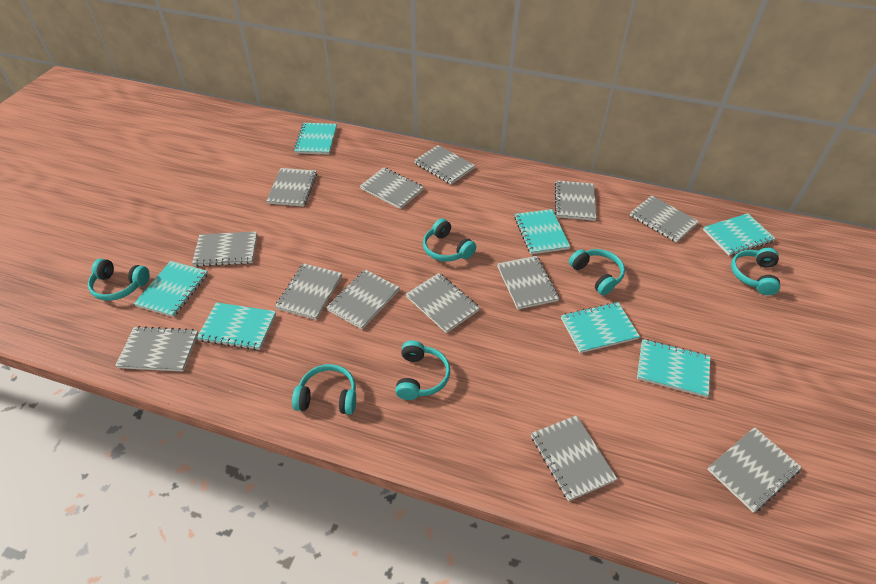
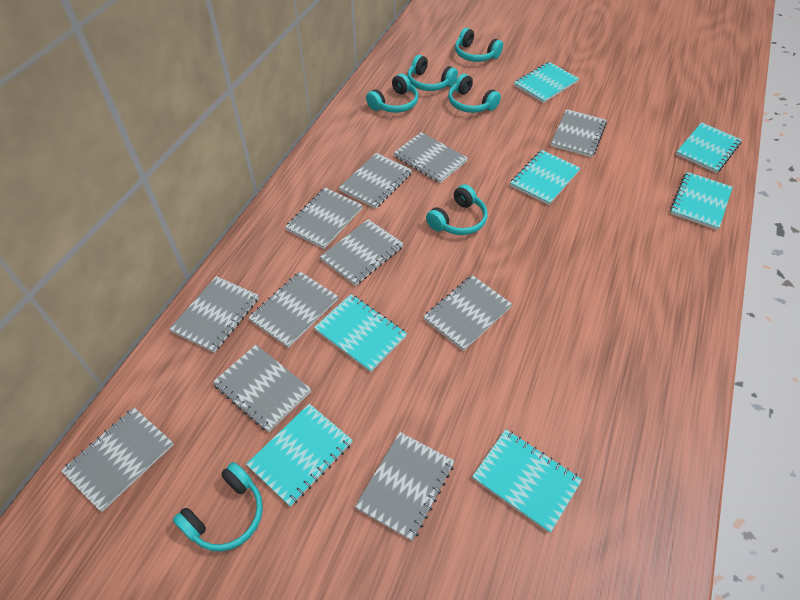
grey notebook: 13 -> 11

